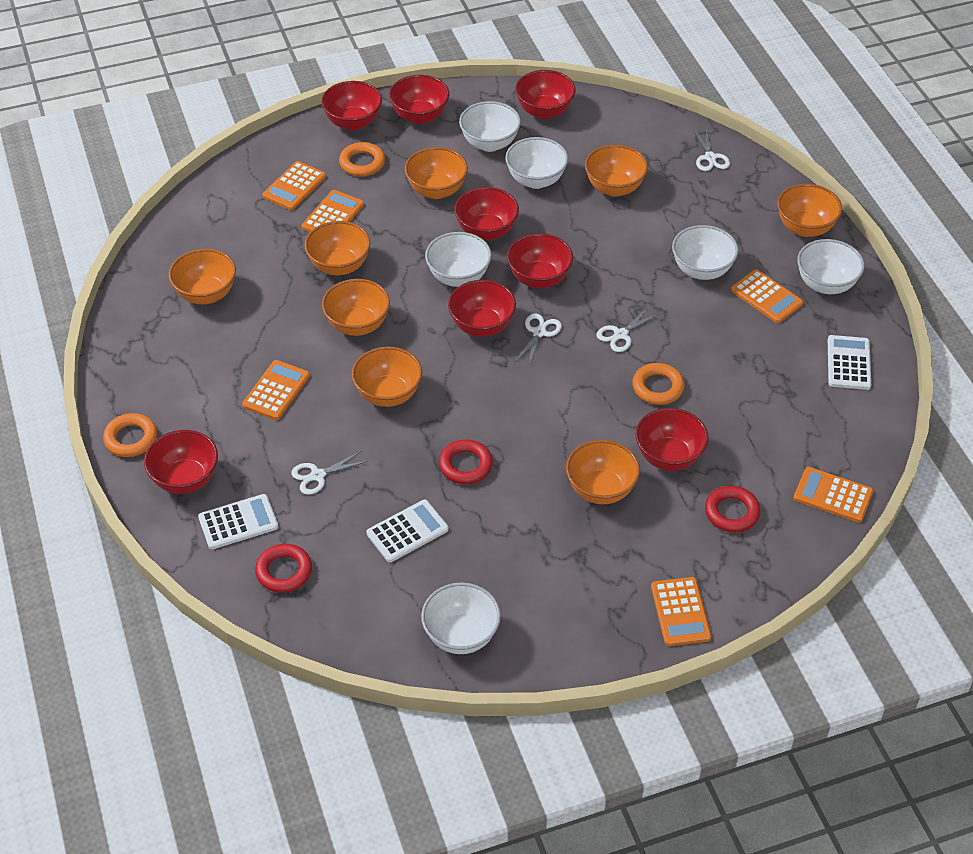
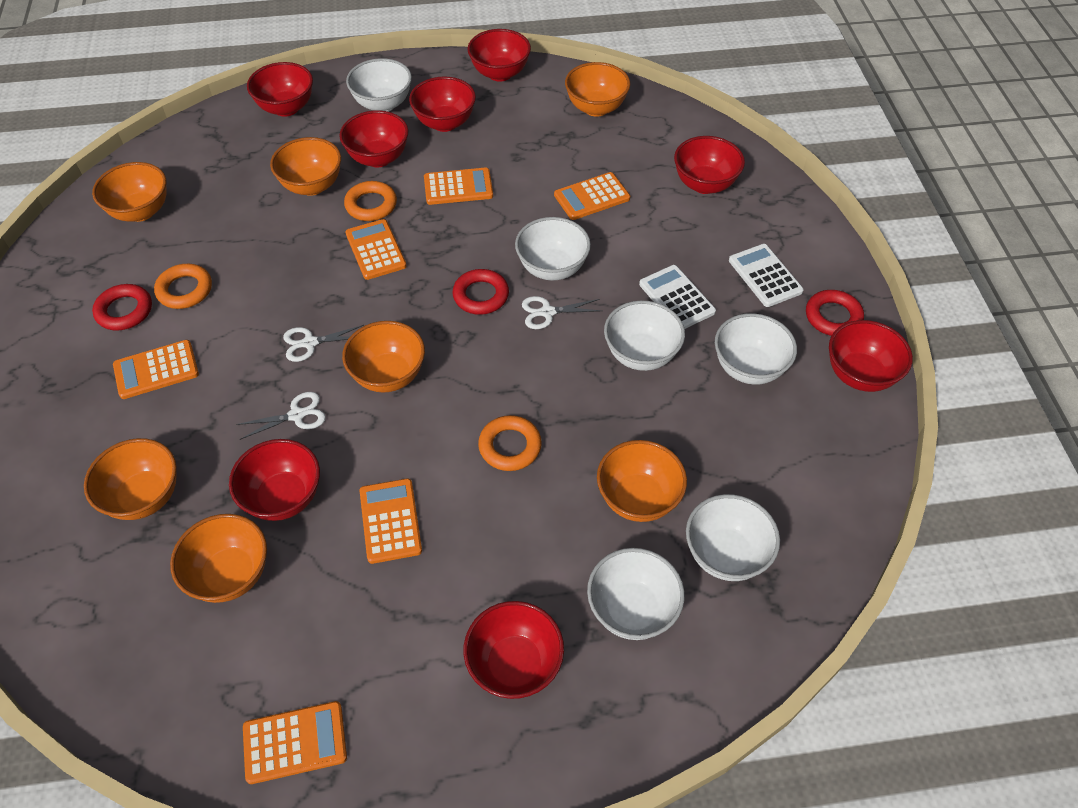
orange bowl: 8 -> 7
white calculator: 3 -> 2
white scissors: 4 -> 3

